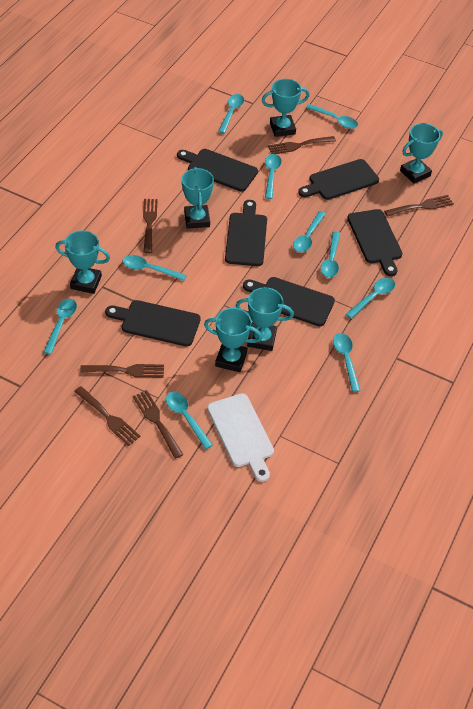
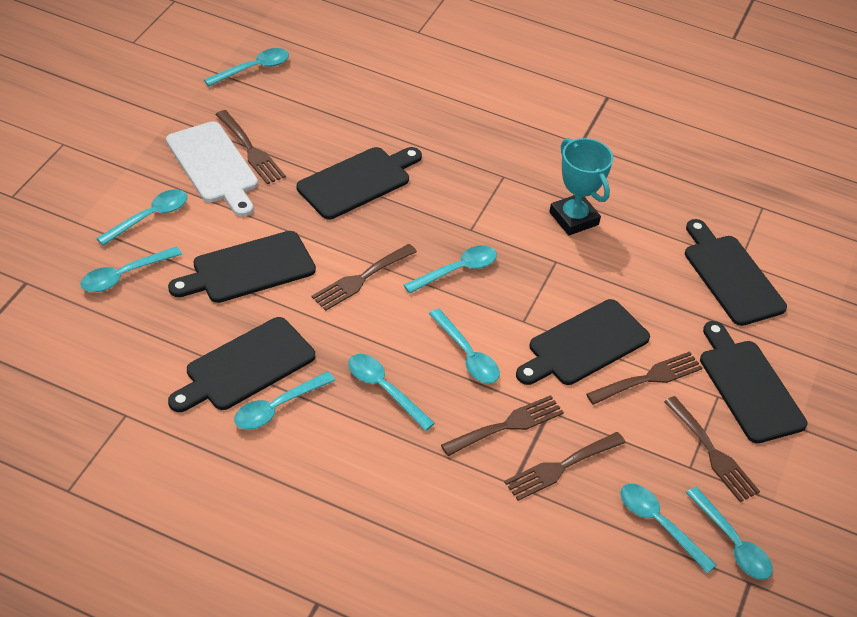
turquoise spoon: 10 -> 9
turquoise trophy: 6 -> 1

